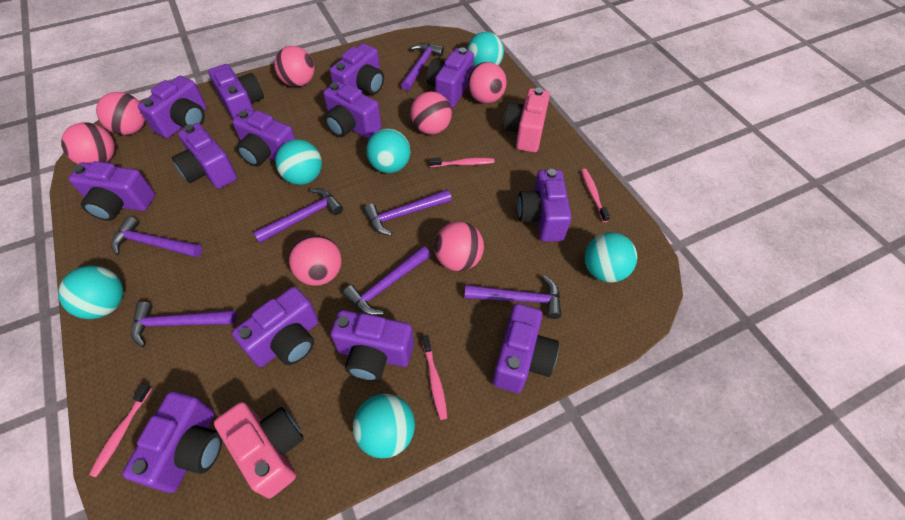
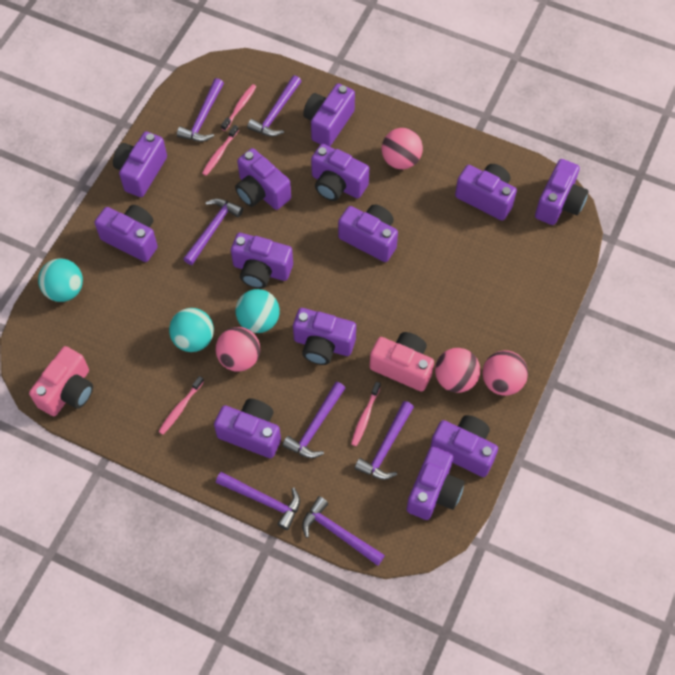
pink ball: 7 -> 4
turquoise ball: 6 -> 3

